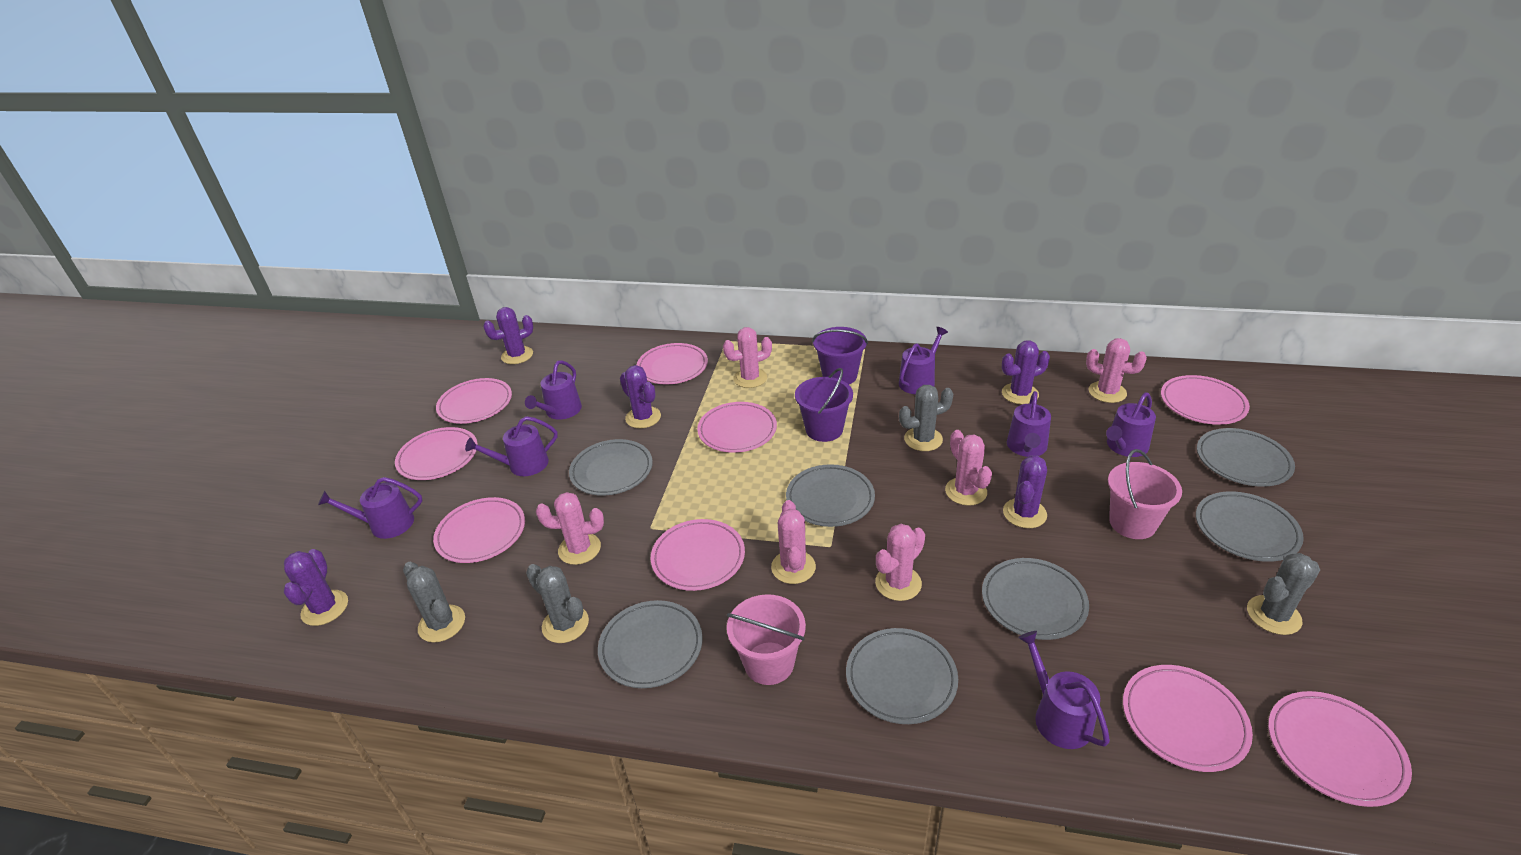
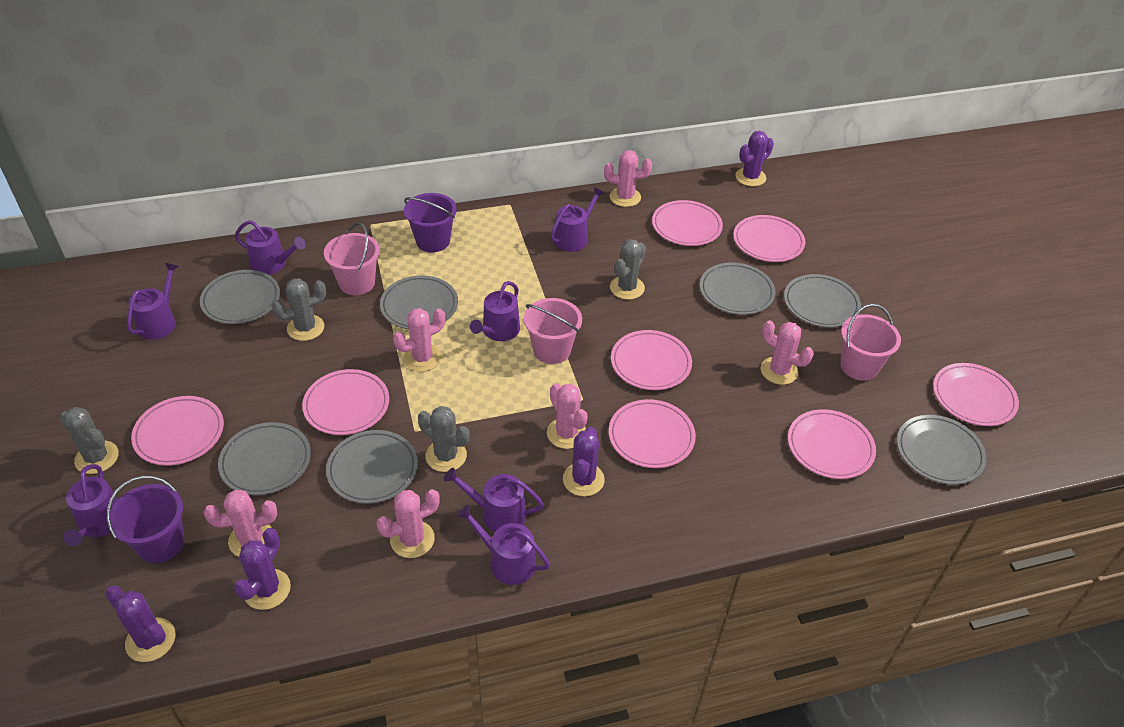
pink bucket: 2 -> 3
pink plate: 9 -> 8
purple cactus: 5 -> 4

